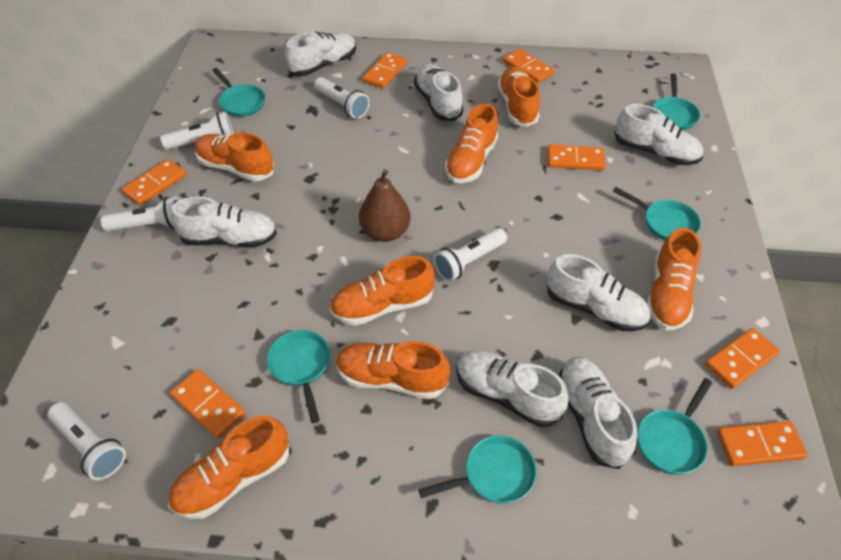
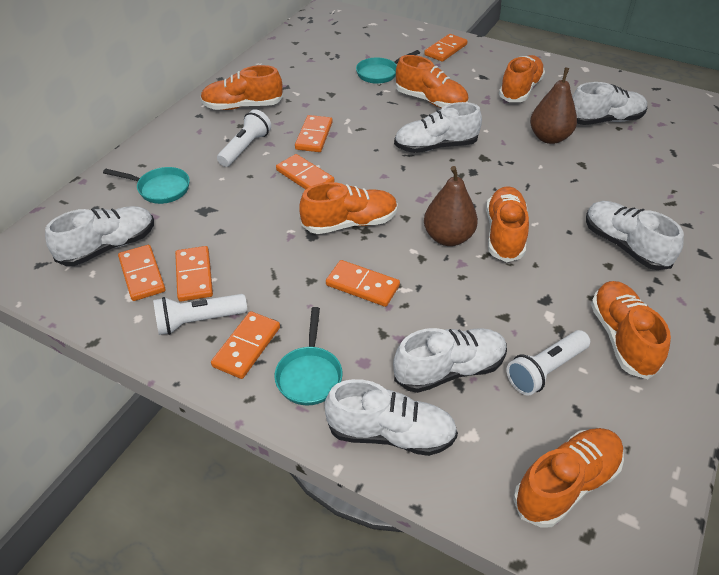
brown pear: 1 -> 2
turquoise pan: 6 -> 3
white flashlight: 5 -> 3
white shoe: 7 -> 6

